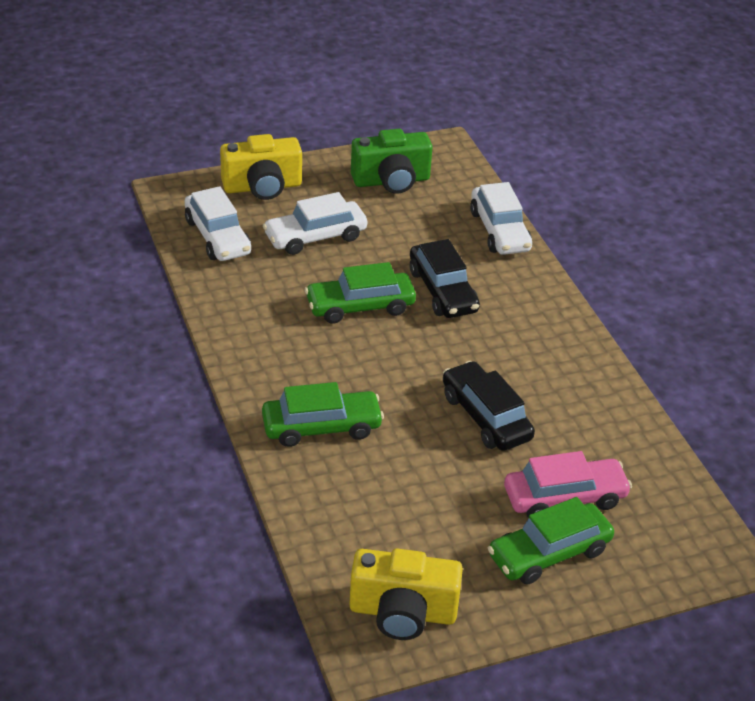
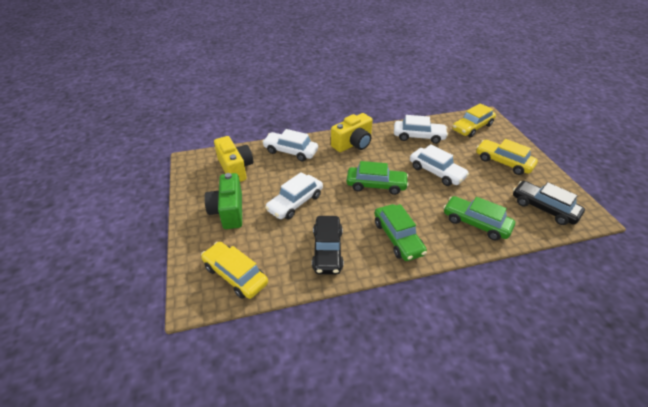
pink car: 1 -> 0
white car: 3 -> 4
yellow car: 0 -> 3

